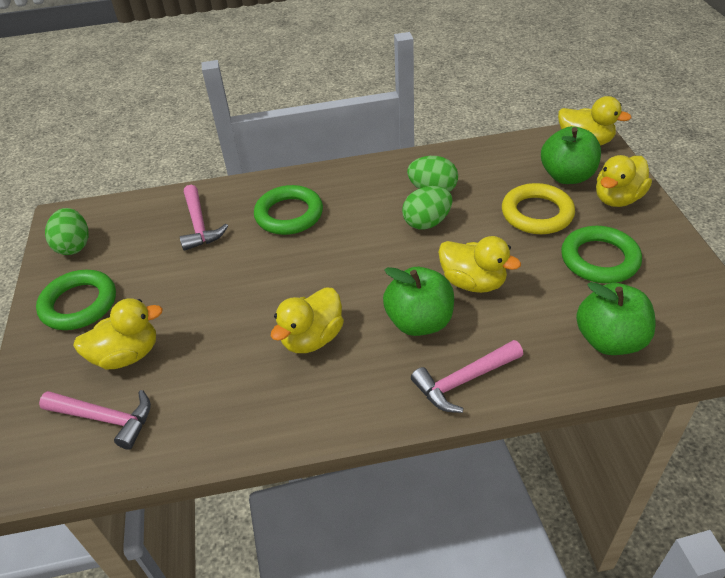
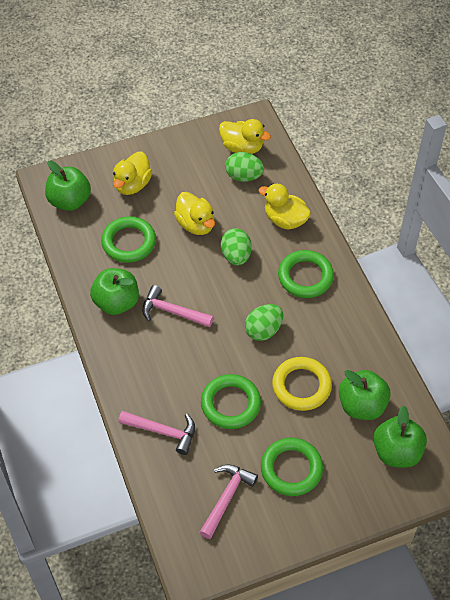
green apple: 3 -> 4
green ring: 3 -> 4
yellow duck: 5 -> 4

